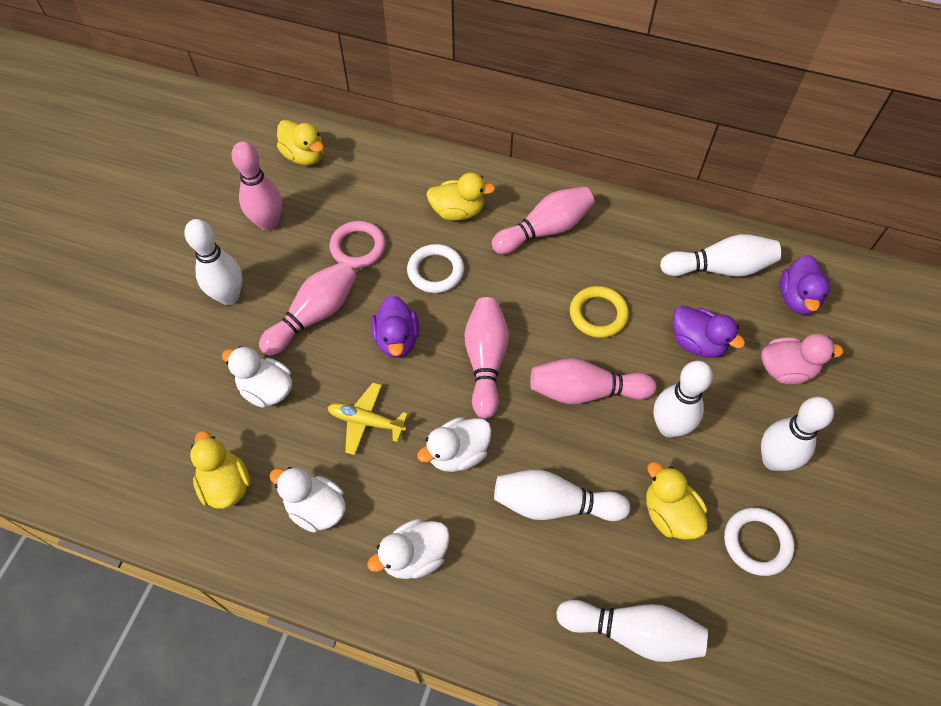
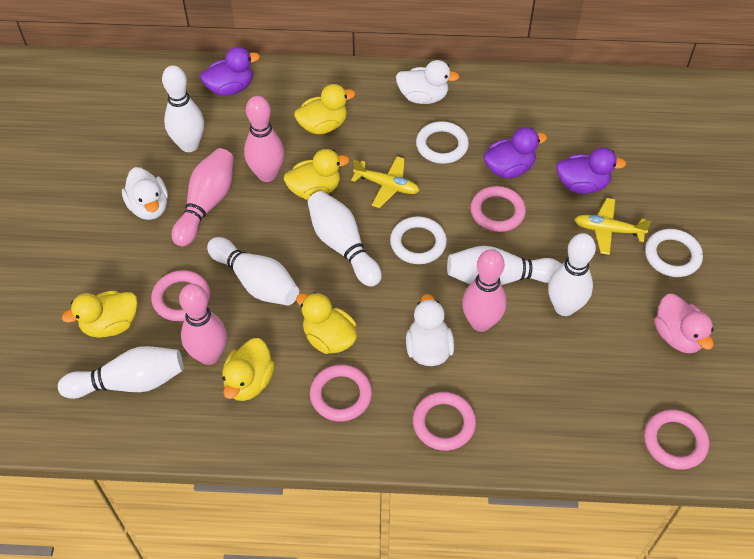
pink bowling pin: 5 -> 4
pink ring: 1 -> 5
white duck: 4 -> 3
white ring: 2 -> 3
yellow duck: 4 -> 5
yellow plane: 1 -> 2
yellow ring: 1 -> 0

